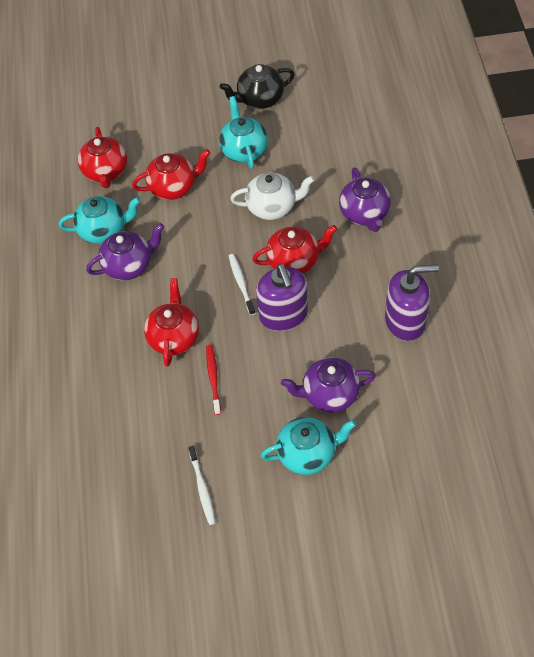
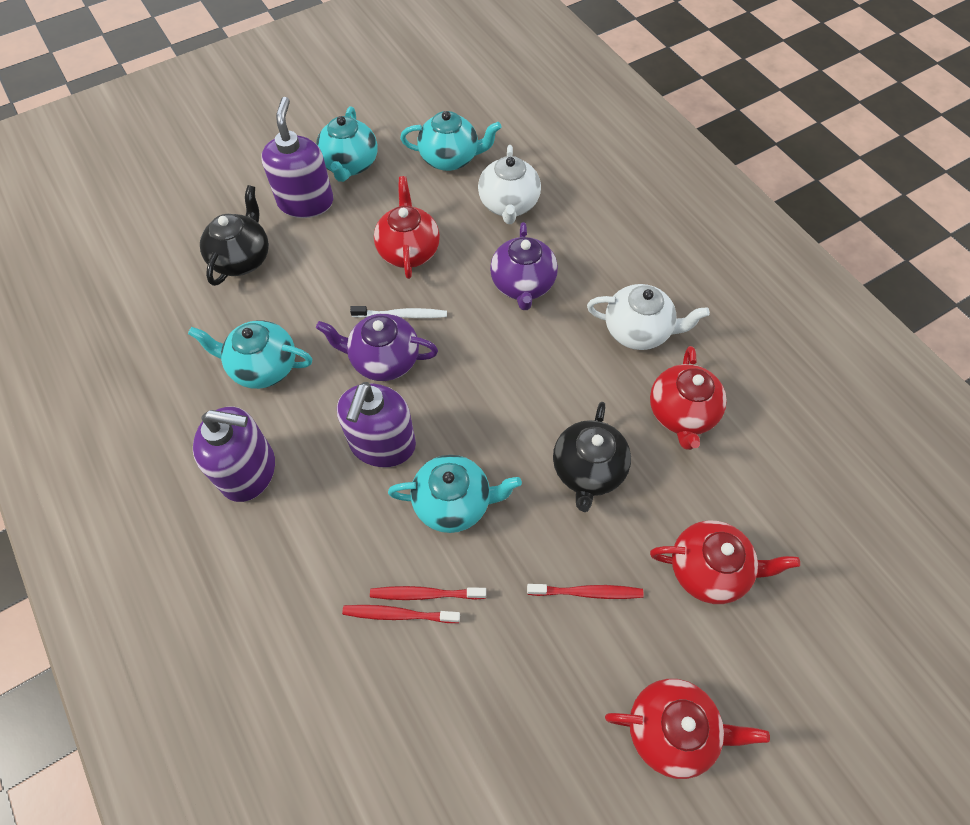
black teapot: 1 -> 2
purple soap dispenser: 2 -> 3
purple teapot: 3 -> 2
red toothbrush: 1 -> 3
turquoise teapot: 3 -> 4
white teapot: 1 -> 2
white toothbrush: 2 -> 1

